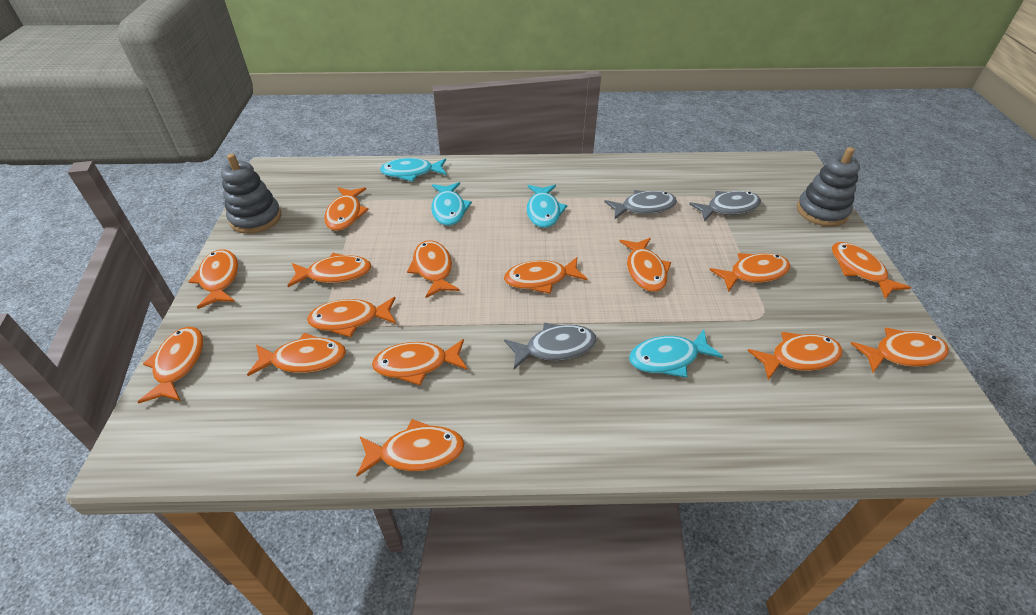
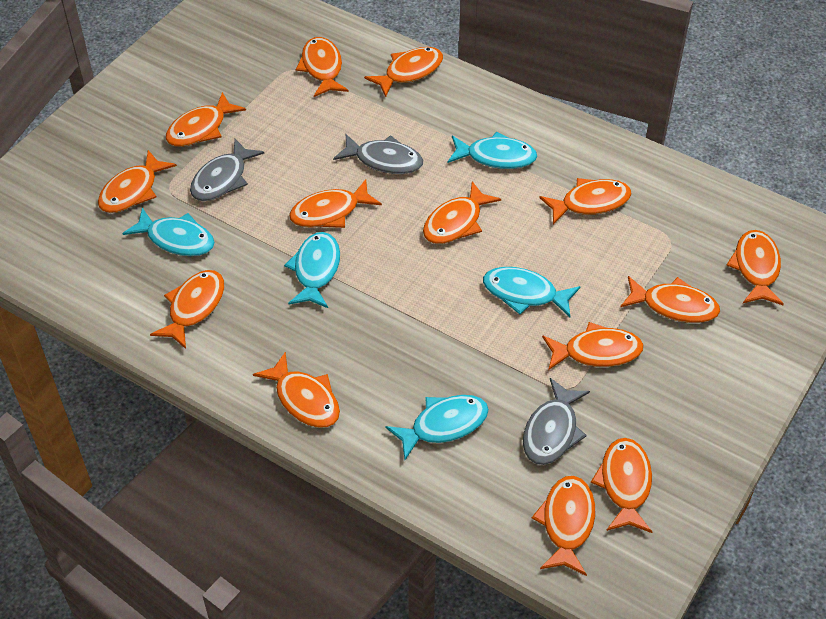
grey stacking toy: 2 -> 0
orange fish: 15 -> 14
turquoise fish: 4 -> 5

